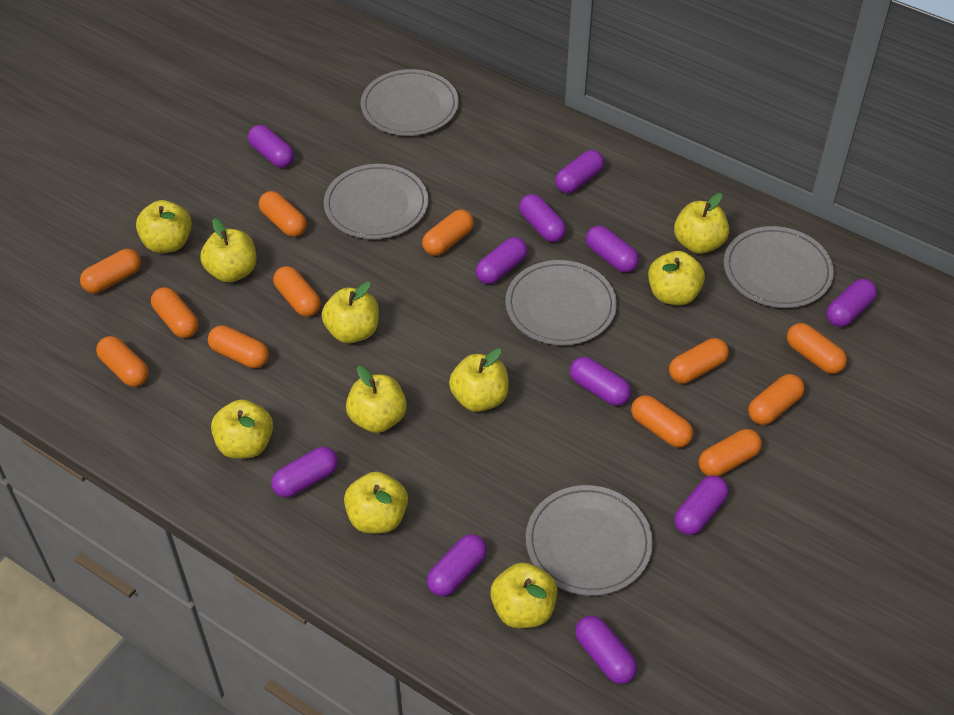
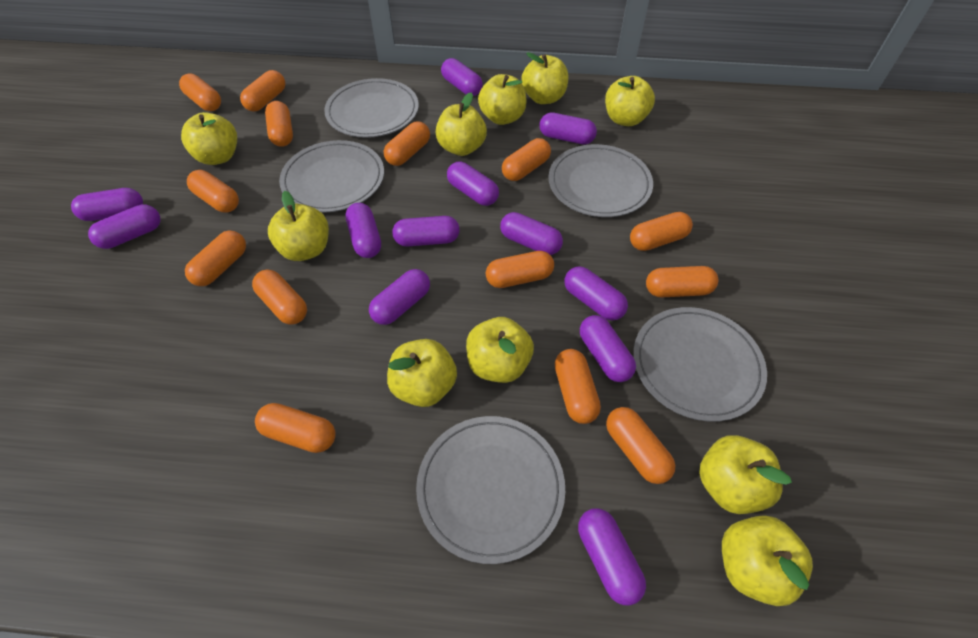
orange capsule: 12 -> 14
purple capsule: 11 -> 12

